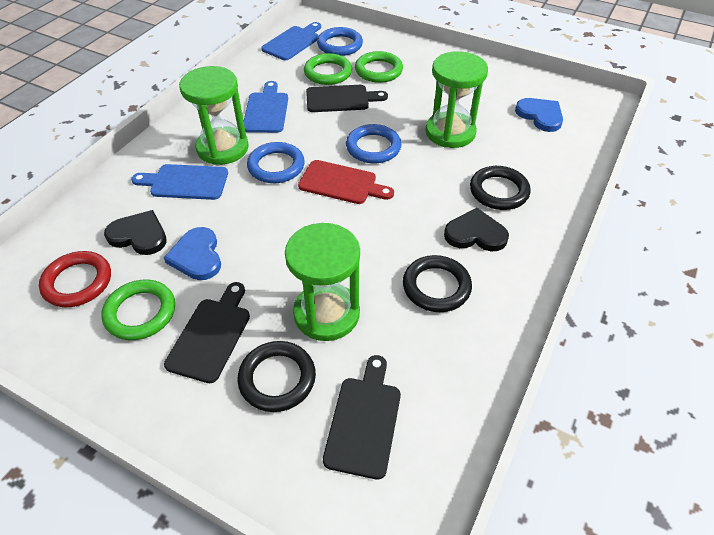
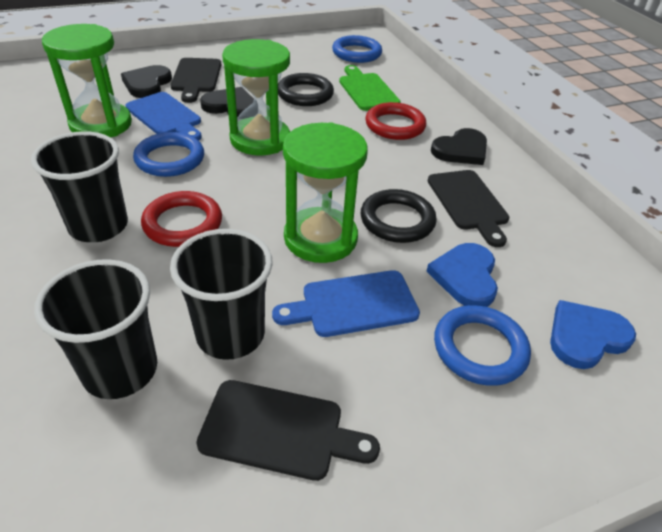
black cup: 0 -> 3
black heart: 2 -> 3
black ring: 3 -> 2
blue cutting board: 3 -> 2
green cutting board: 0 -> 1
green ring: 3 -> 0
red cutting board: 1 -> 0
red ring: 1 -> 2

